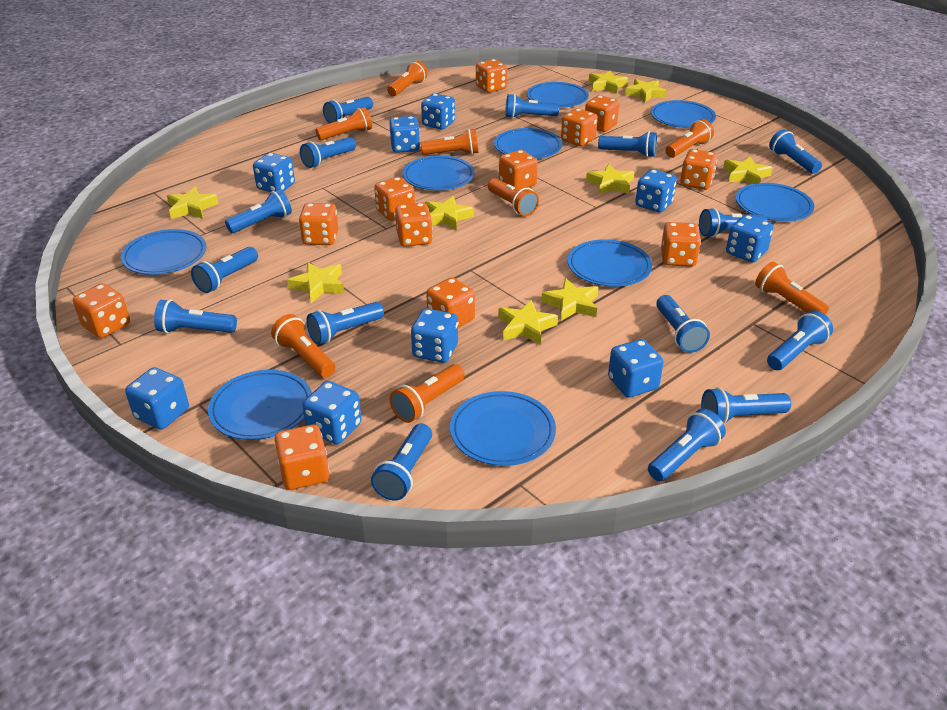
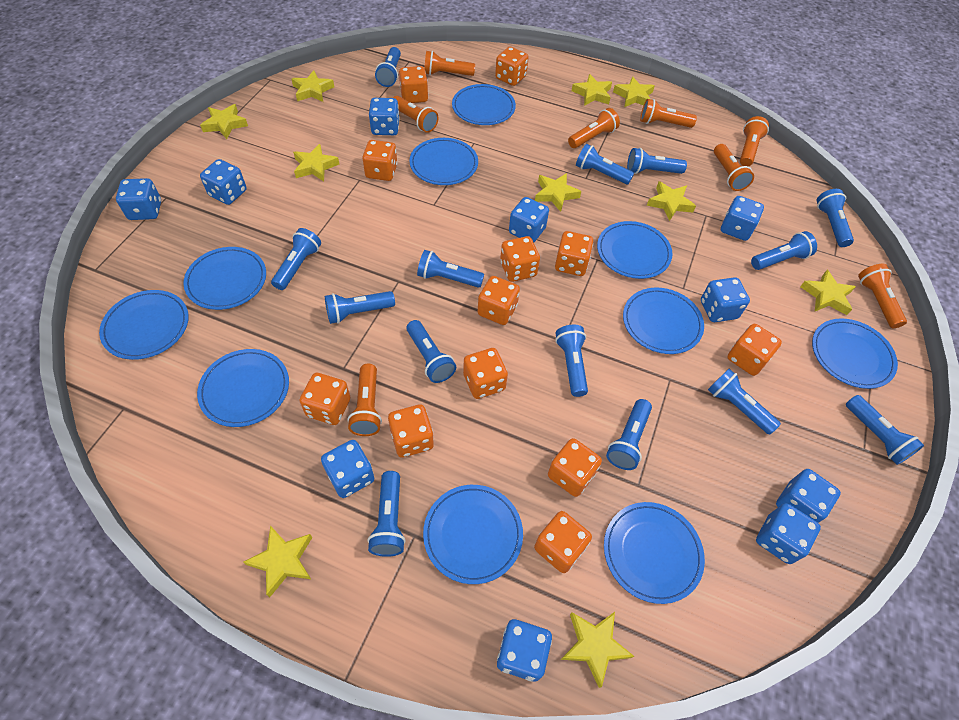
blue dice: 9 -> 10
blue flashlight: 15 -> 14
blue plate: 9 -> 10
yellow star: 9 -> 10

